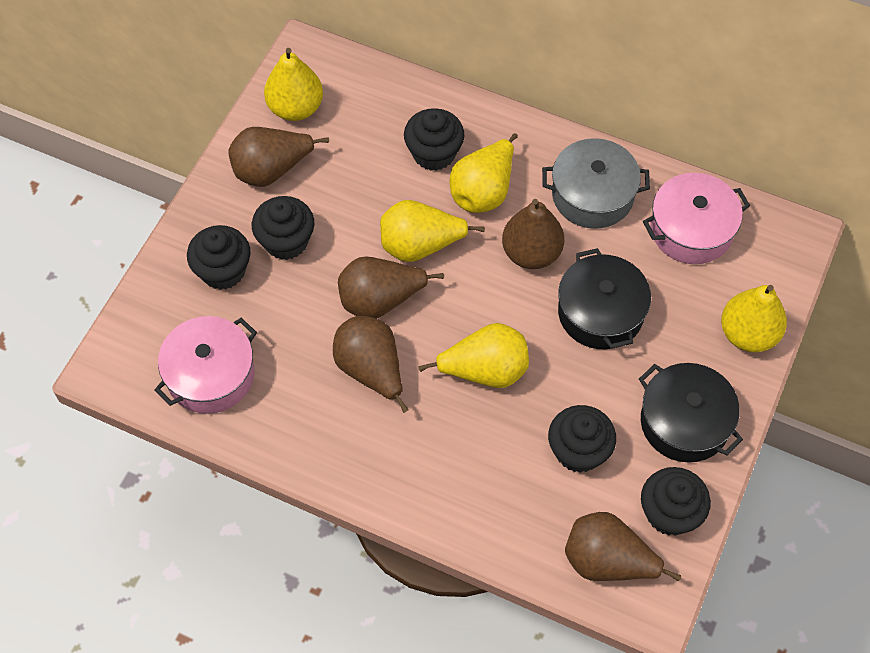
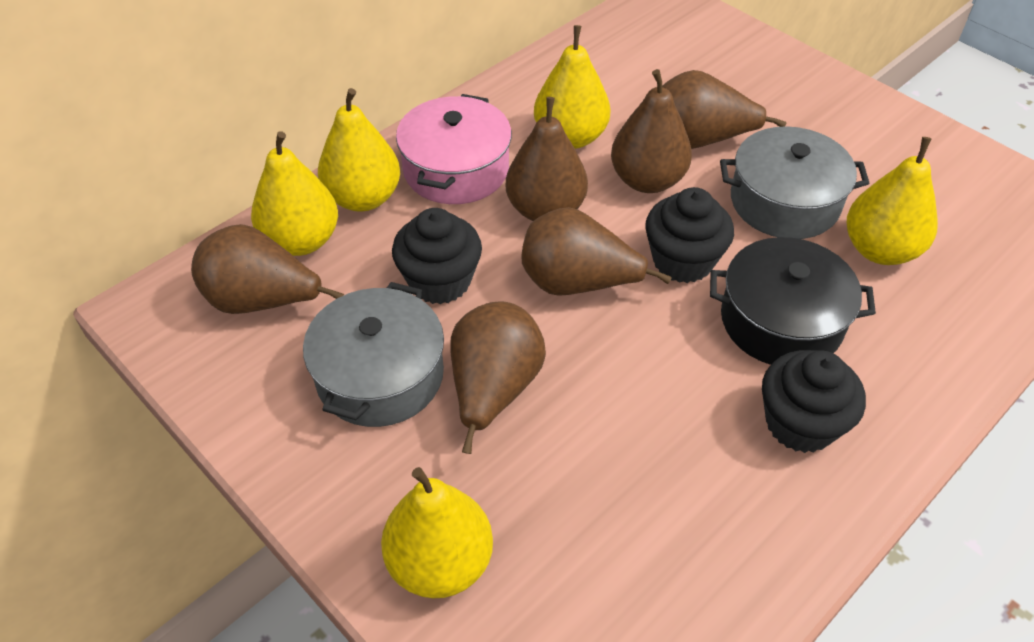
black cupcake: 5 -> 3
black pot: 2 -> 1
brown pear: 5 -> 6
grey pot: 1 -> 2
pink pot: 2 -> 1

